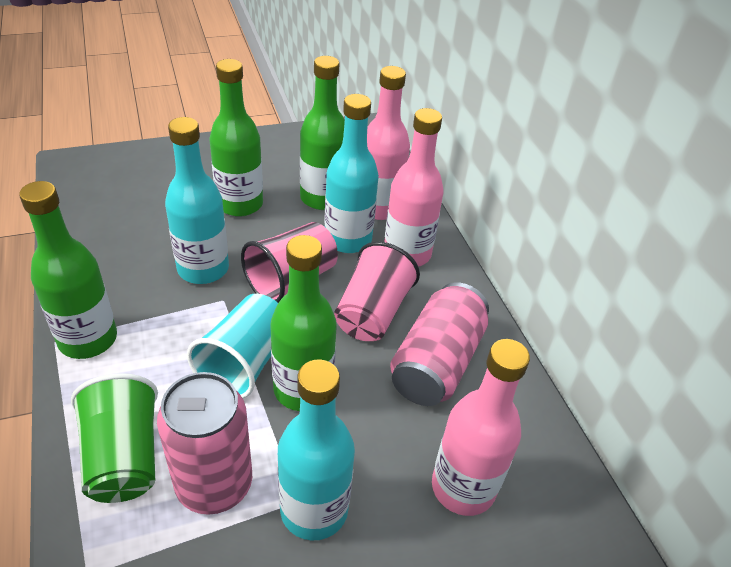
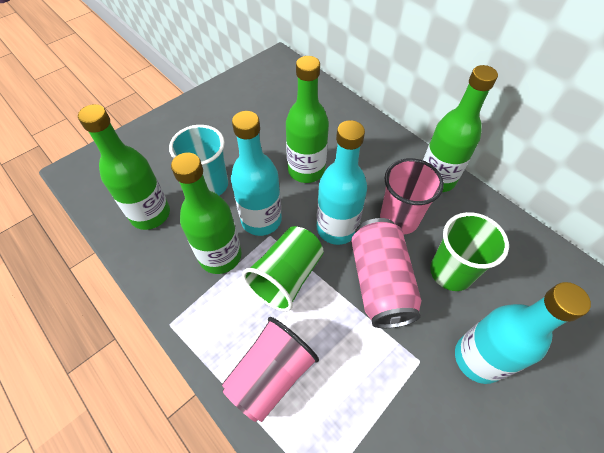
green cup: 1 -> 2
pink bottle: 3 -> 0
pink can: 2 -> 1

